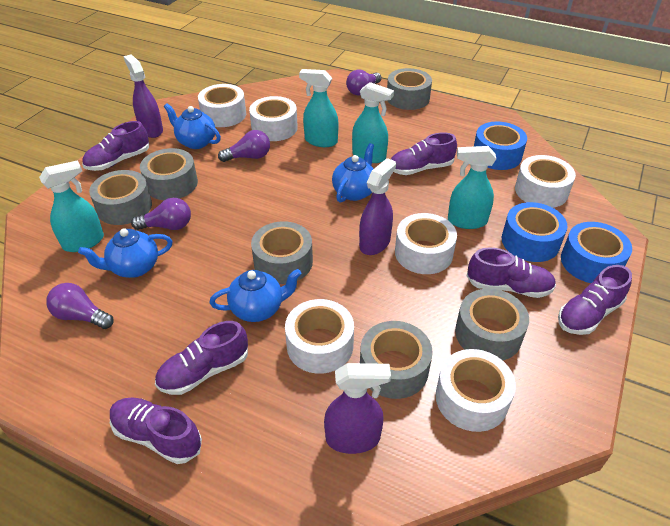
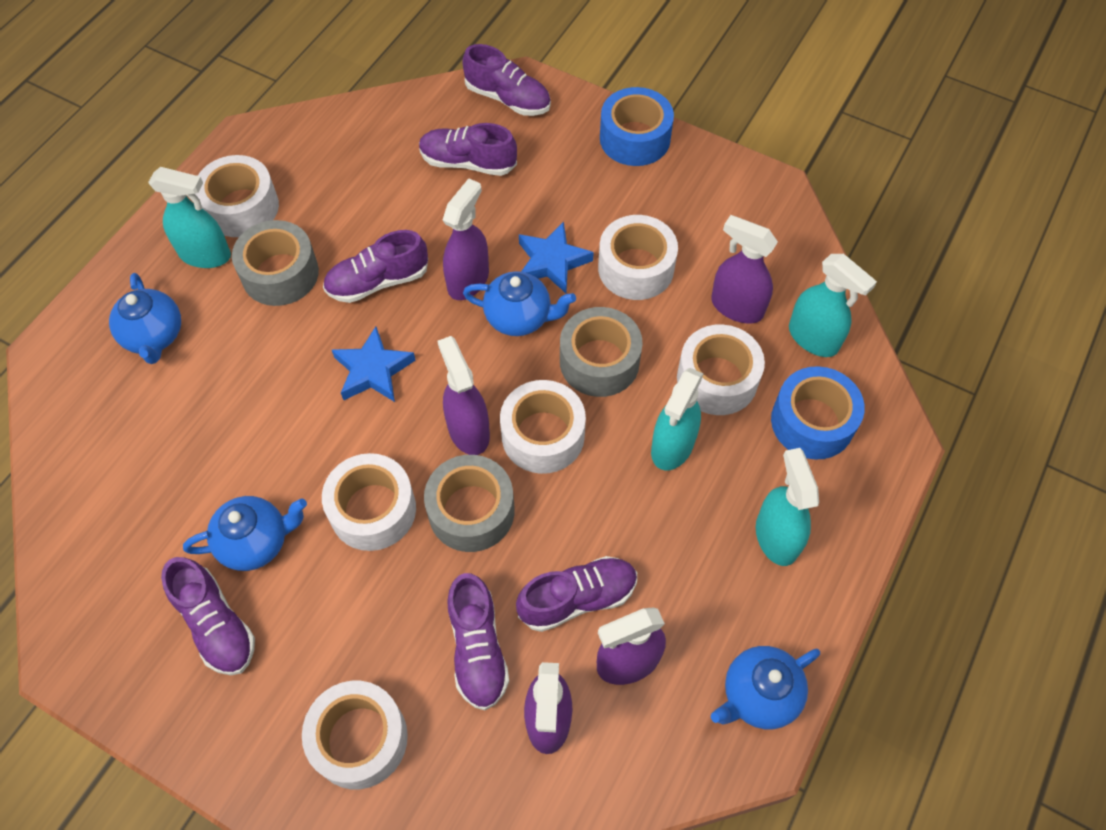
blue star: 0 -> 2
blue tape: 3 -> 2
grey tape: 6 -> 3
purple light bulb: 4 -> 0
purple spray bottle: 3 -> 5

